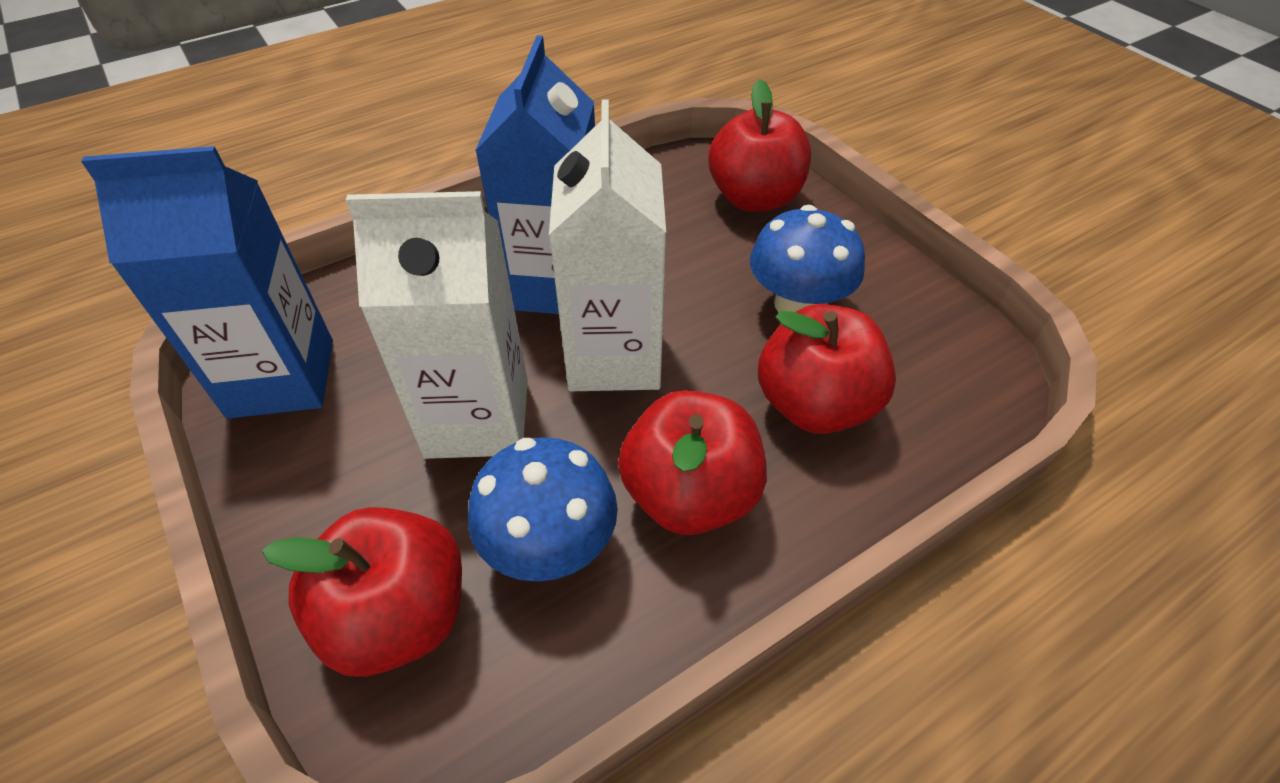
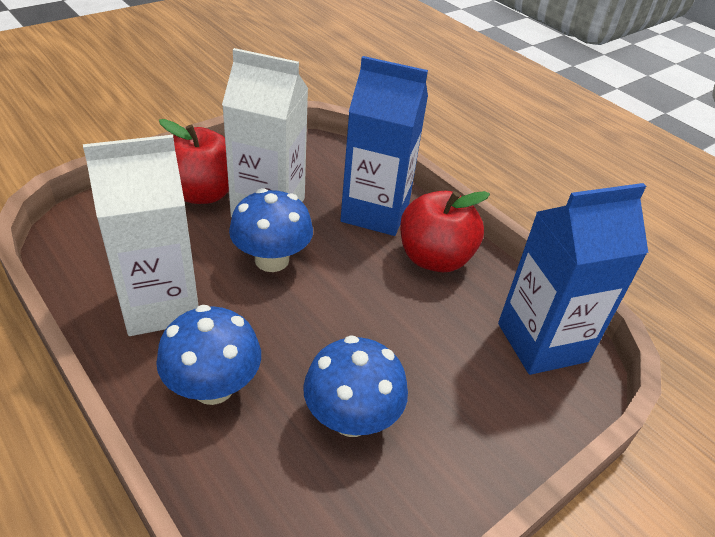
blue mushroom: 2 -> 3
red apple: 4 -> 2

